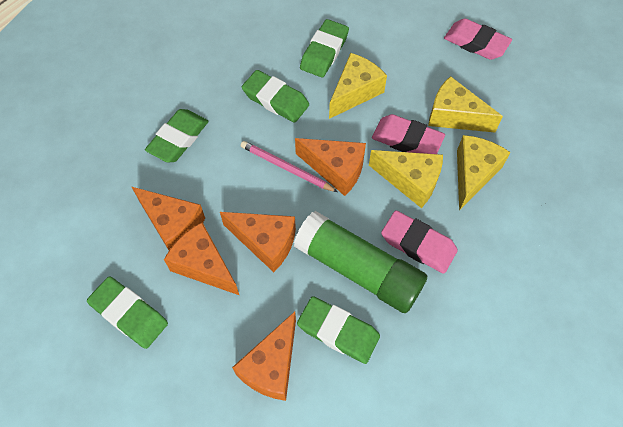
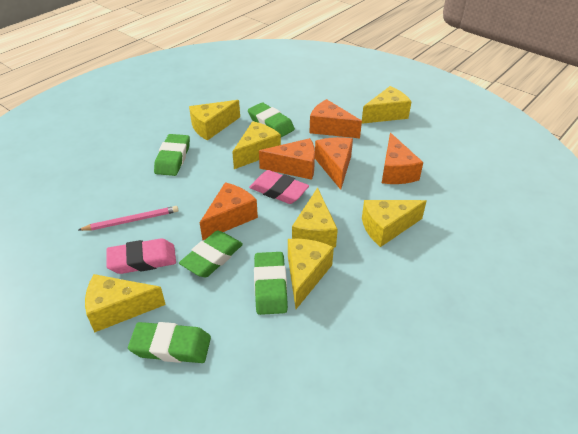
green glue stick: 1 -> 0
pink eraser: 3 -> 2
yellow cheese: 4 -> 7

